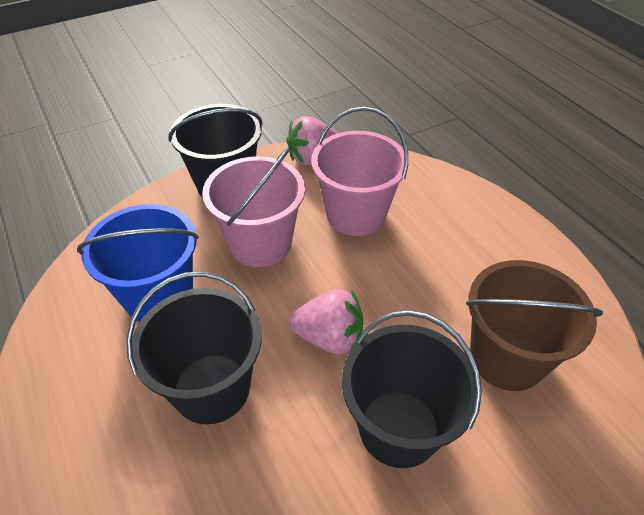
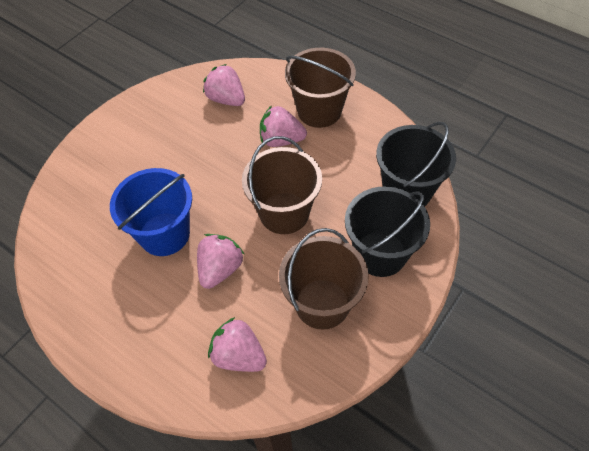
black bucket: 3 -> 2
brown bucket: 1 -> 3
pink bucket: 2 -> 0
pink strawberry: 2 -> 4

